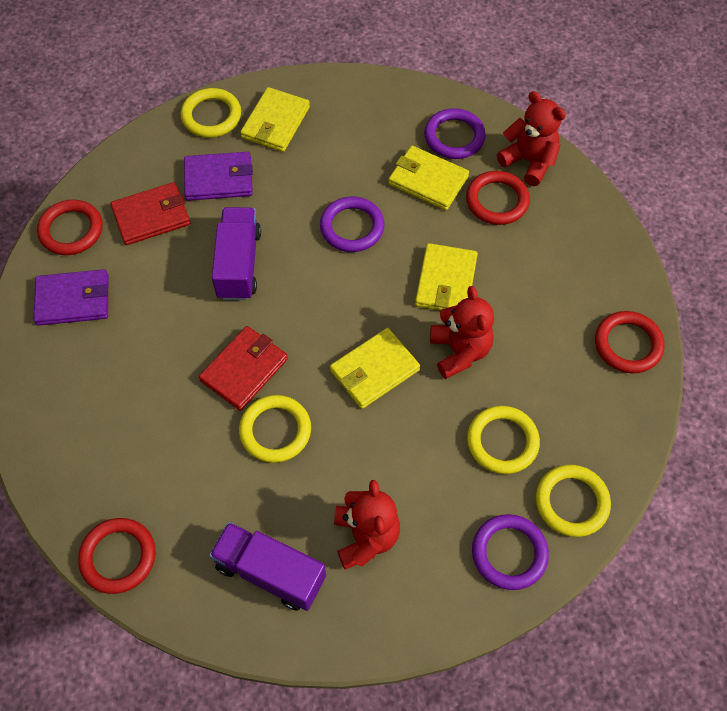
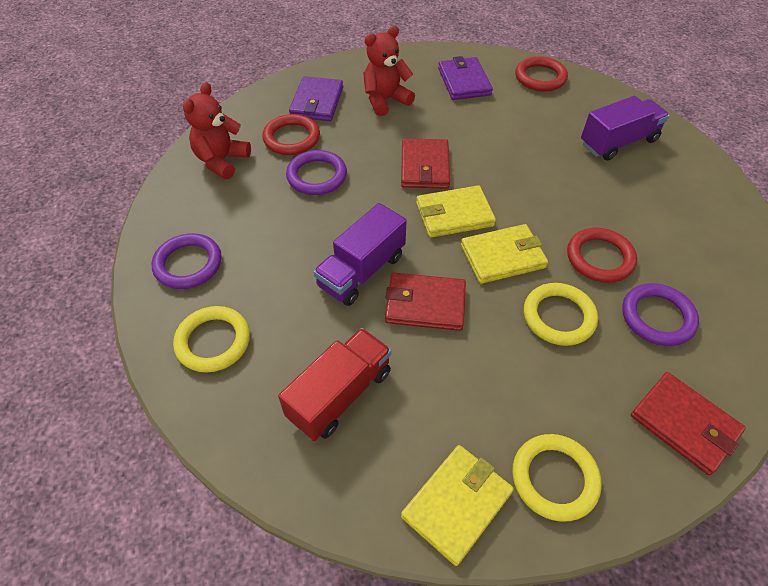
red ring: 4 -> 3
red teddy bear: 3 -> 2
red truck: 0 -> 1
red wallet: 2 -> 3
yellow ring: 4 -> 3
yellow wallet: 4 -> 3

